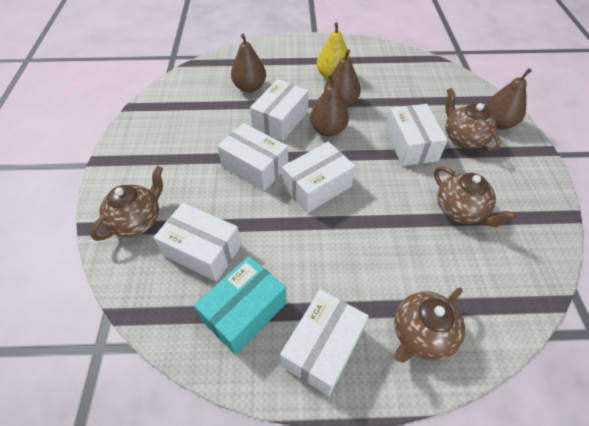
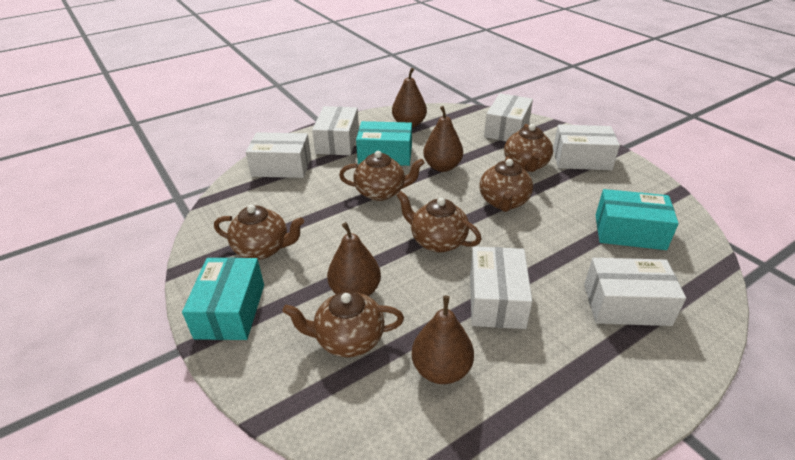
brown teapot: 4 -> 6
turquoise box: 1 -> 3
yellow pear: 1 -> 0

